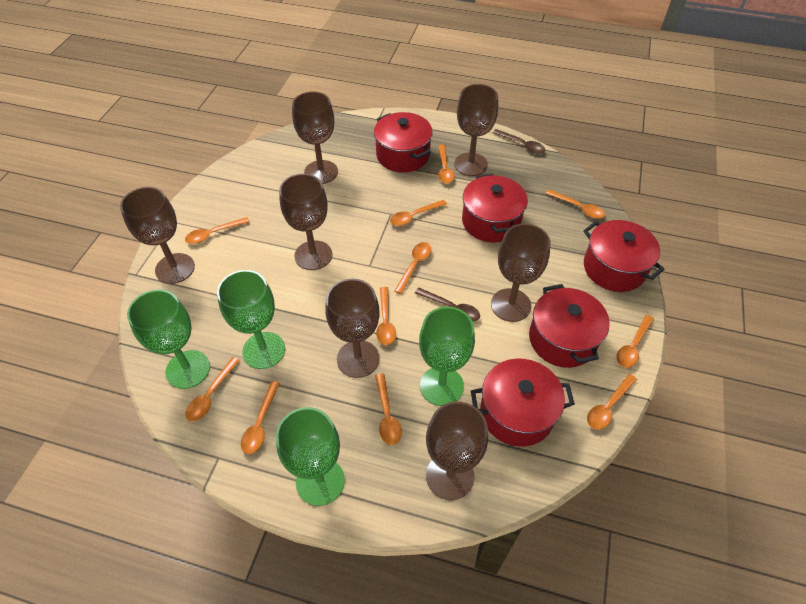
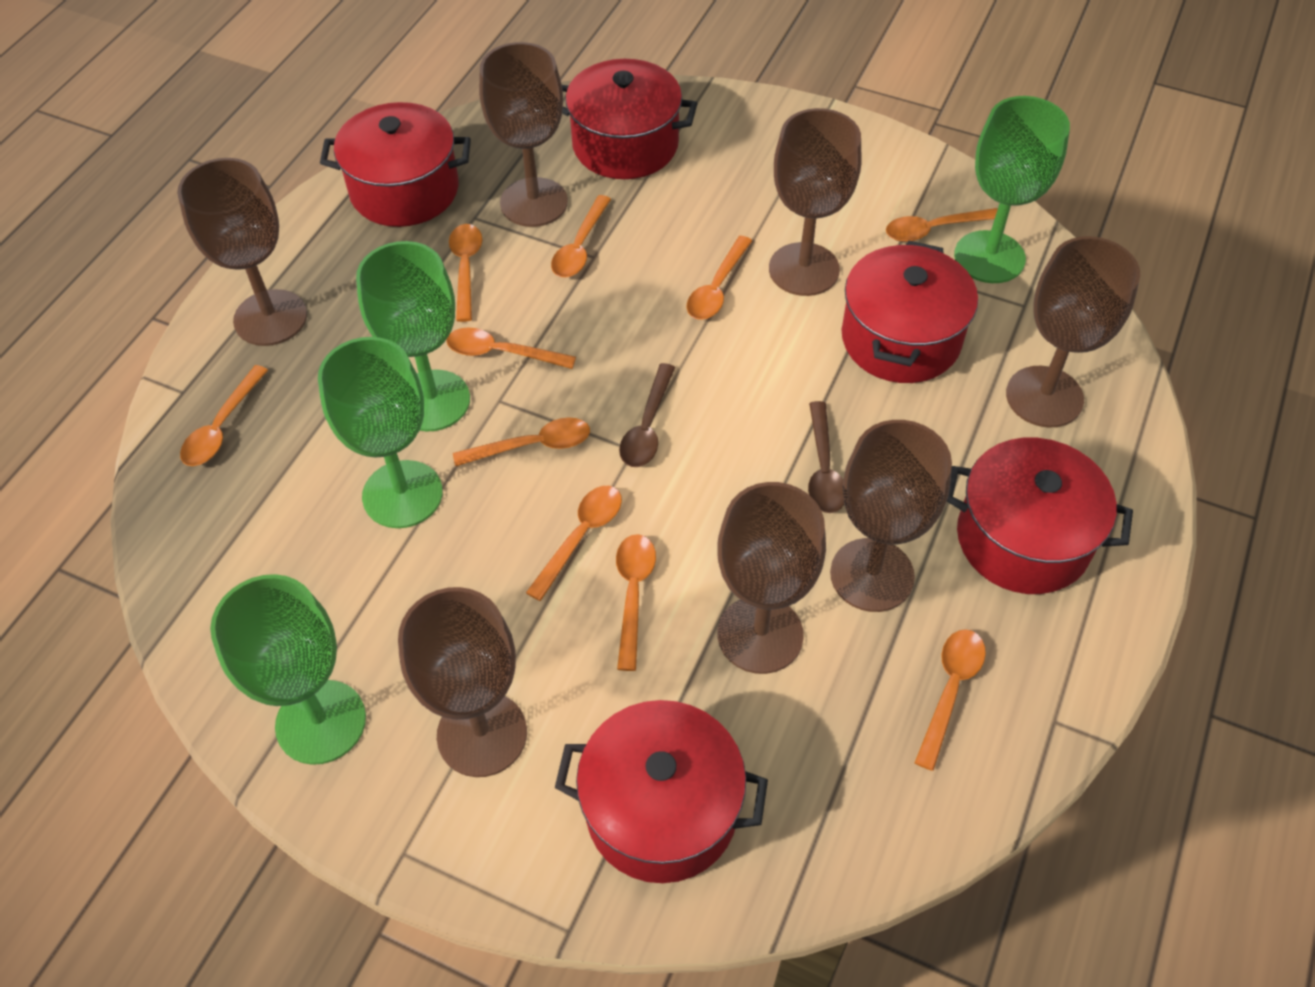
orange spoon: 11 -> 10

